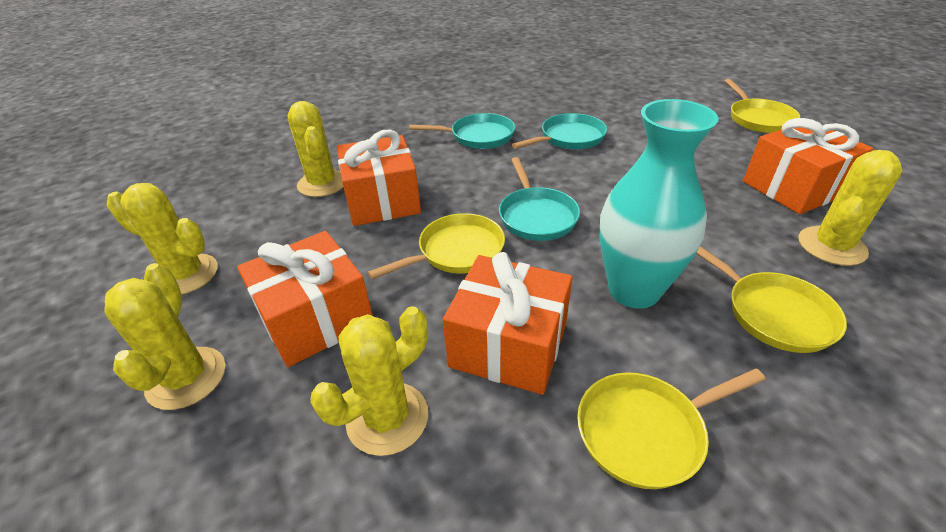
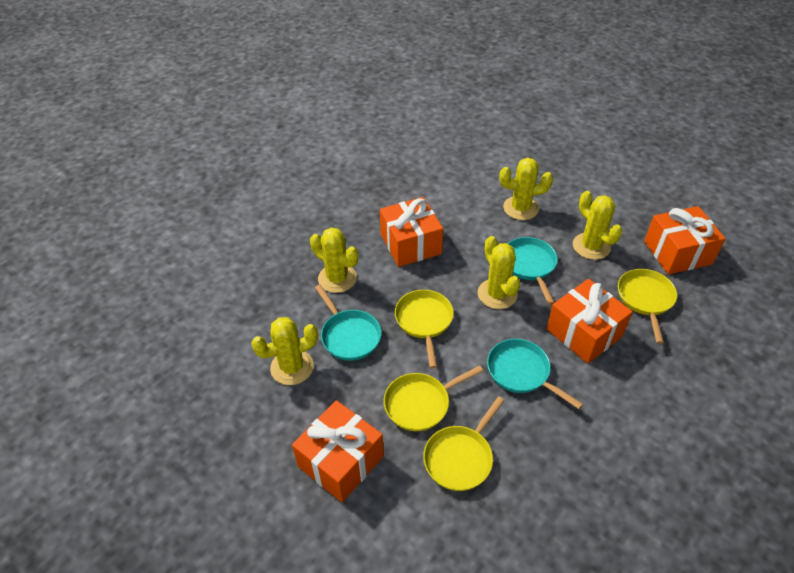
turquoise vase: 1 -> 0

